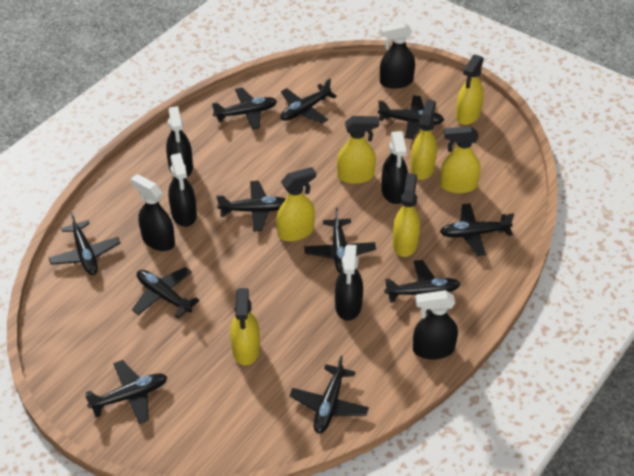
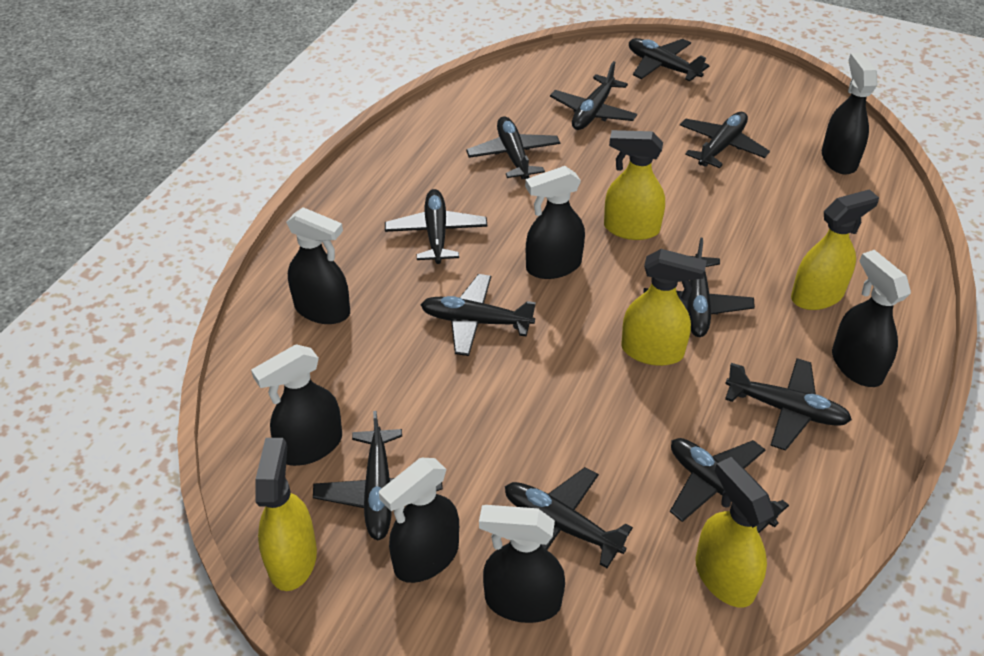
yellow spray bottle: 7 -> 5

